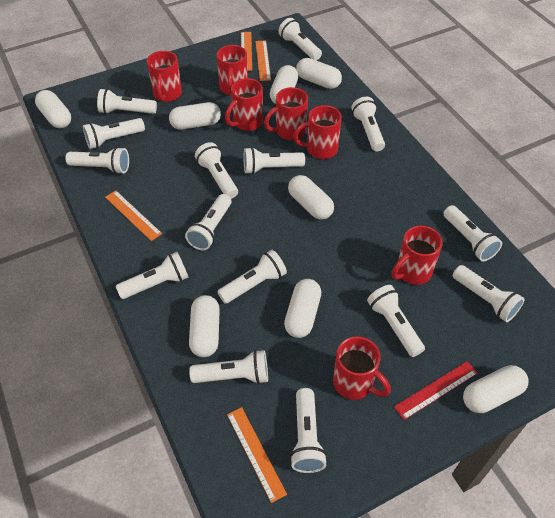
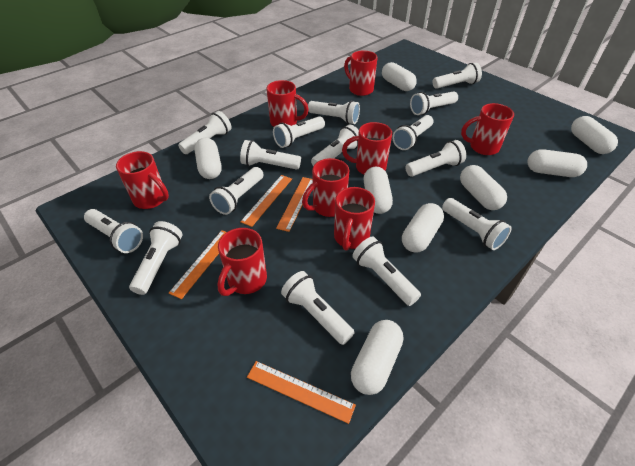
red mug: 7 -> 8
red ruler: 1 -> 0

